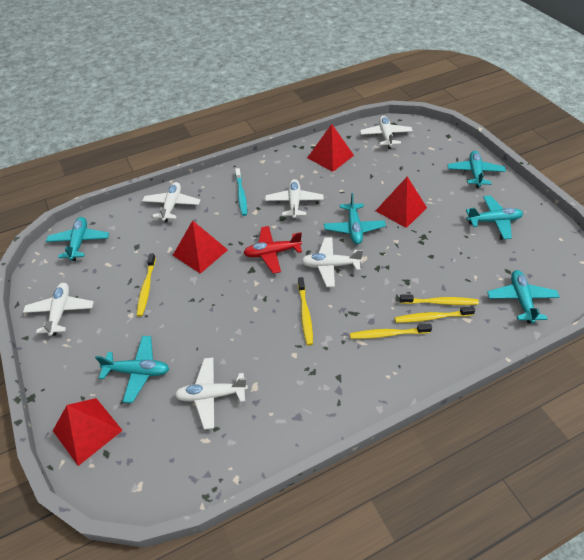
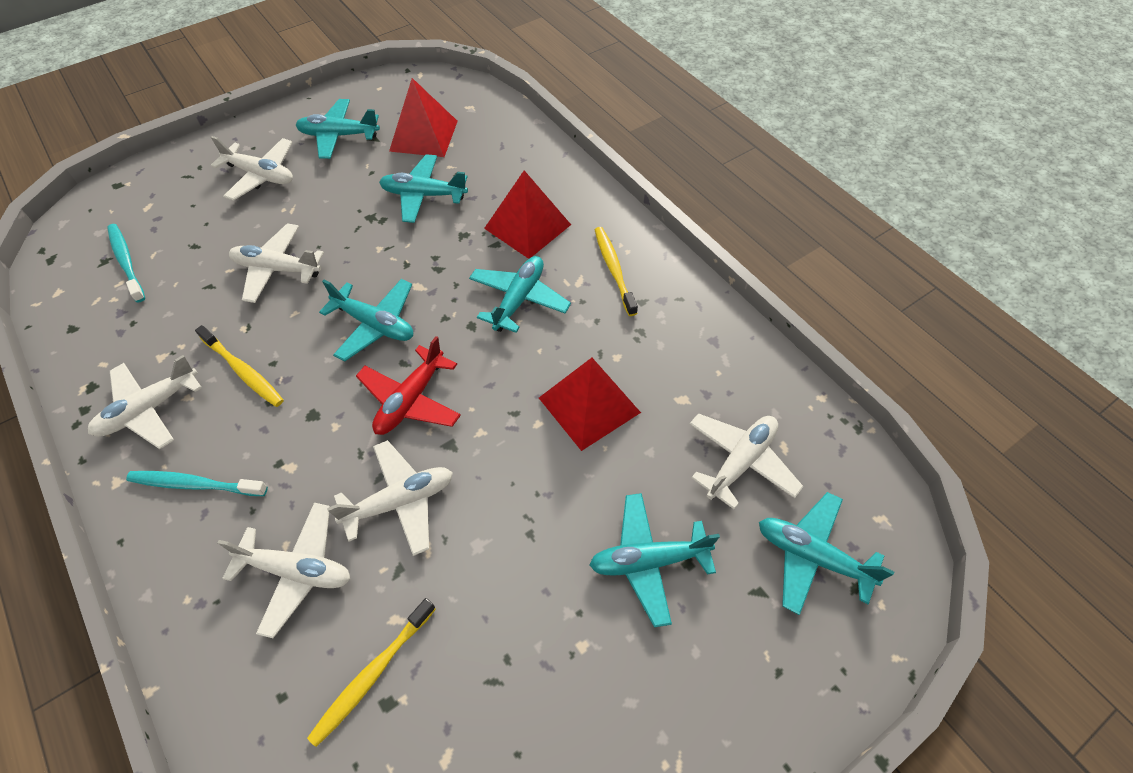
red pyramid: 4 -> 3
turquoise toothbrush: 1 -> 2
yellow toothbrush: 5 -> 3

